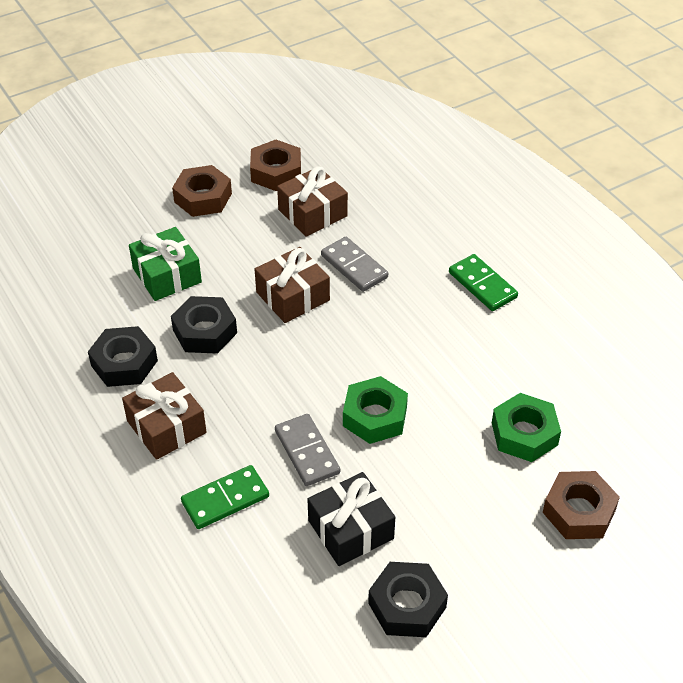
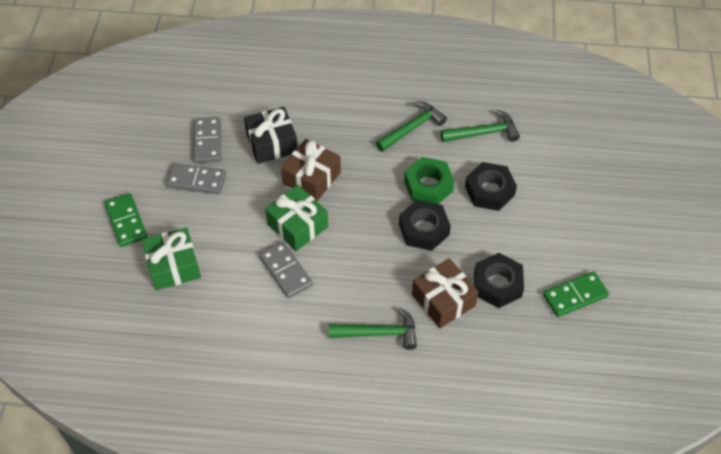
brown gift: 3 -> 2
brown nut: 3 -> 0
green gift: 1 -> 2
green hammer: 0 -> 3
green nut: 2 -> 1
grey domino: 2 -> 3

